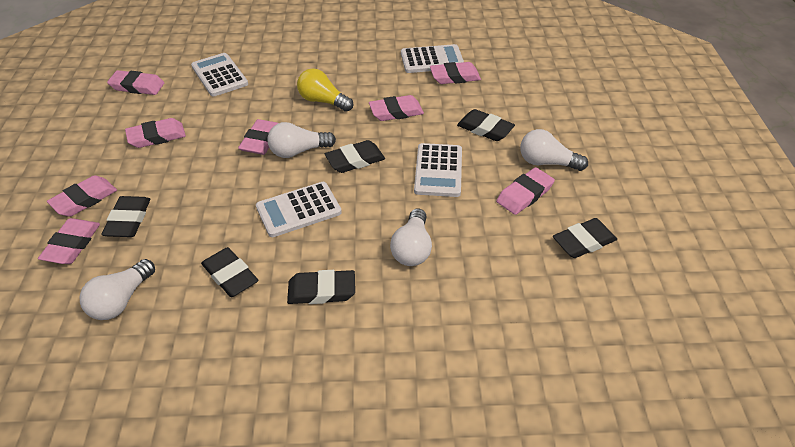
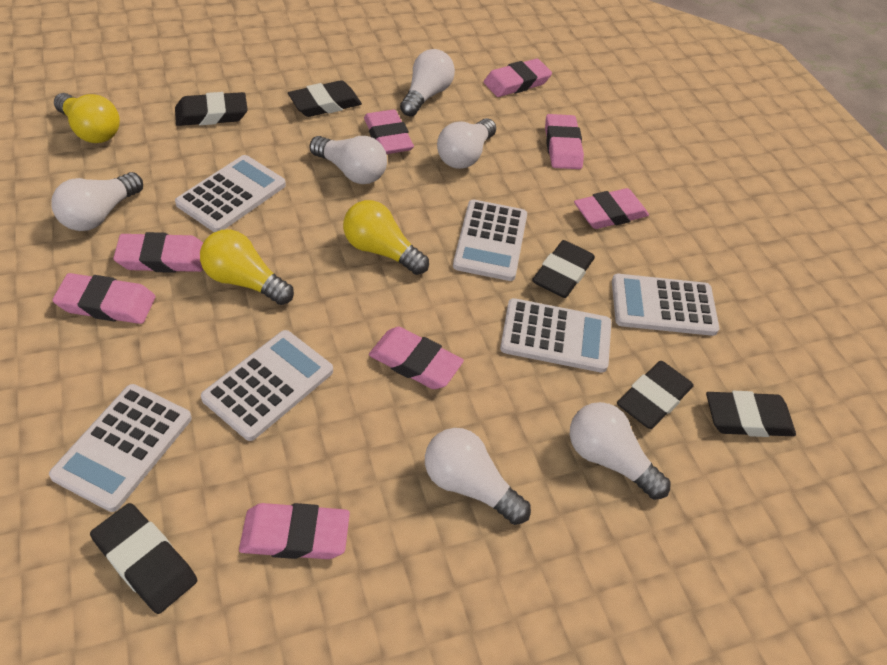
white calculator: 4 -> 6
white light bulb: 4 -> 6
yellow light bulb: 1 -> 3

